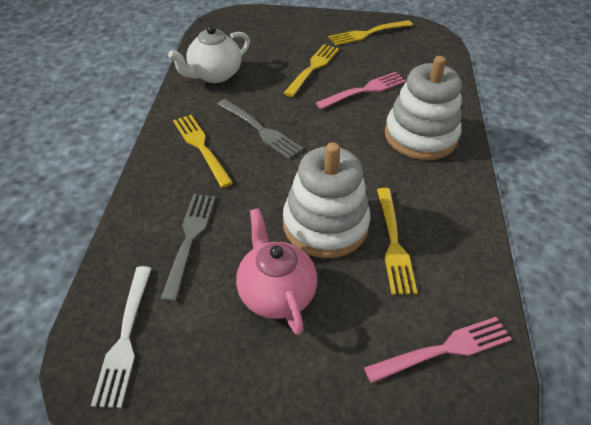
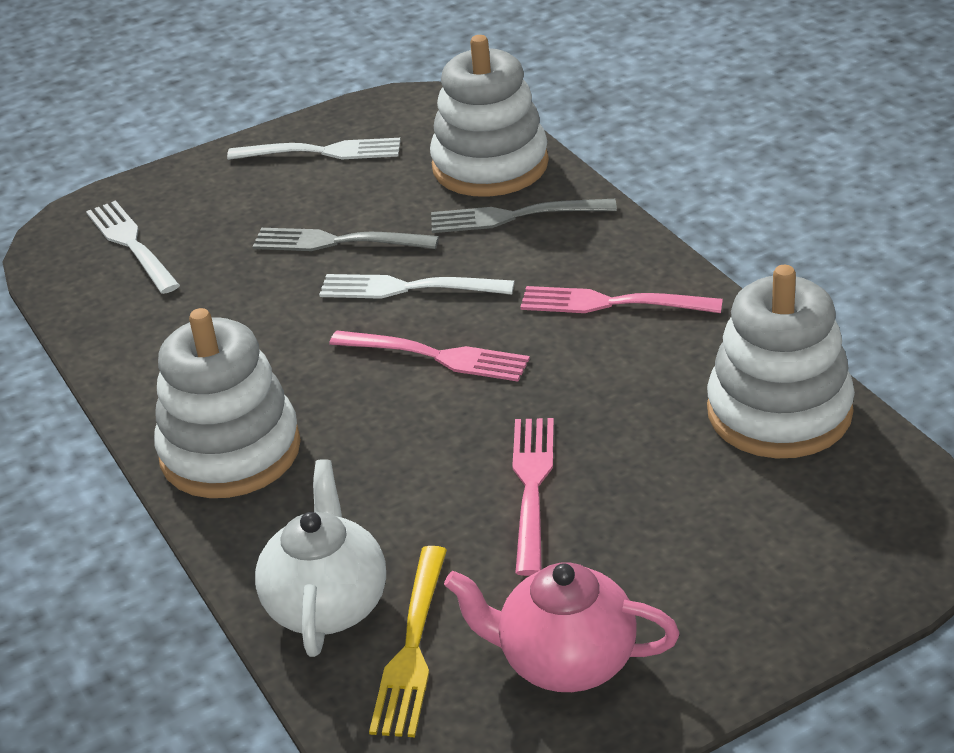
pink fork: 2 -> 3
white fork: 1 -> 3
white stacking toy: 2 -> 3
yellow fork: 4 -> 1

